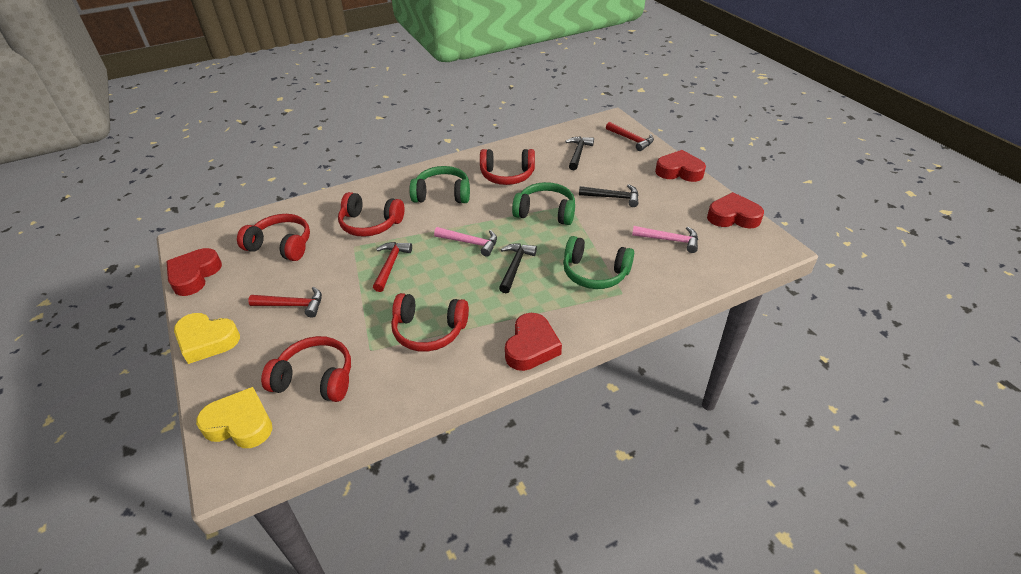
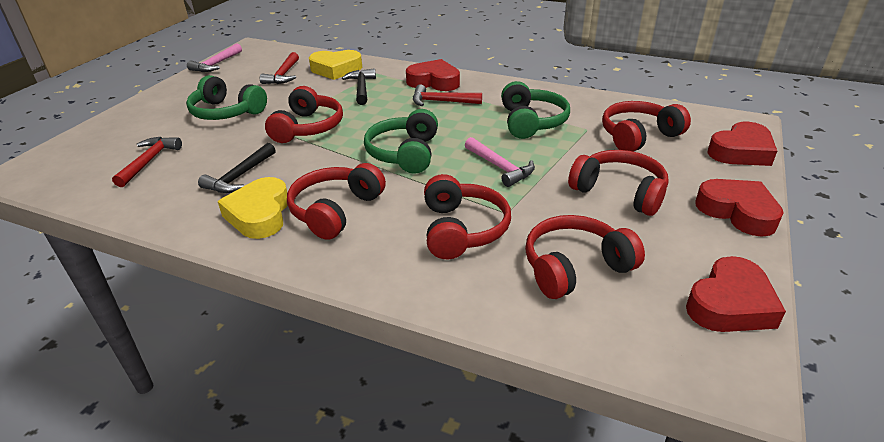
black hammer: 3 -> 2
red headphones: 5 -> 6

